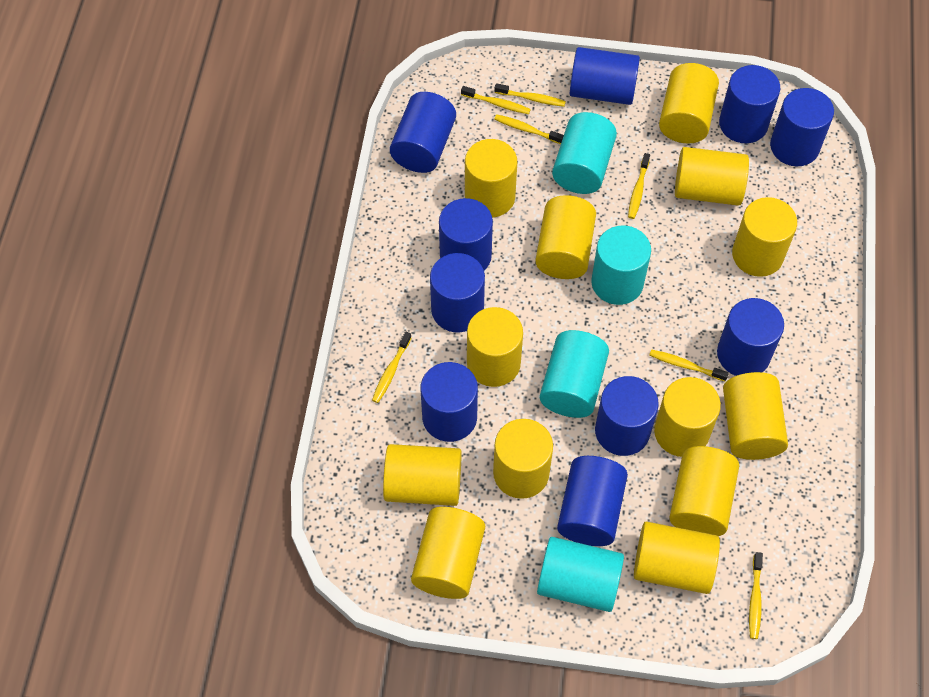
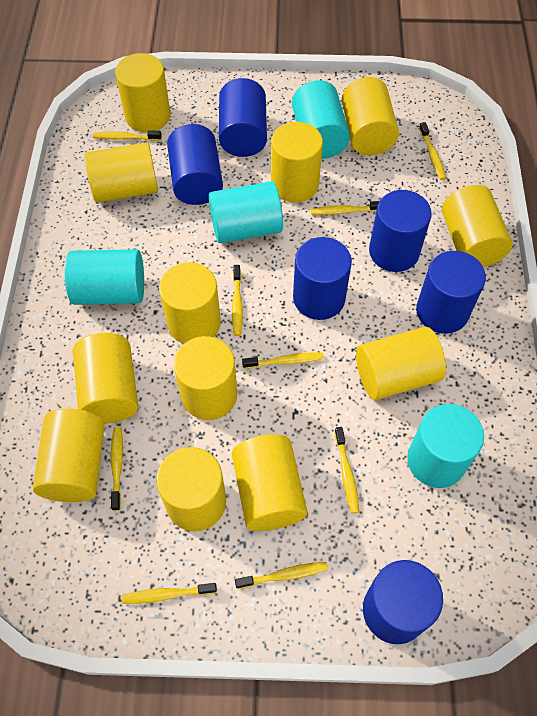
blue cylinder: 10 -> 6
yellow cylinder: 13 -> 12
yellow toothbrush: 7 -> 9

